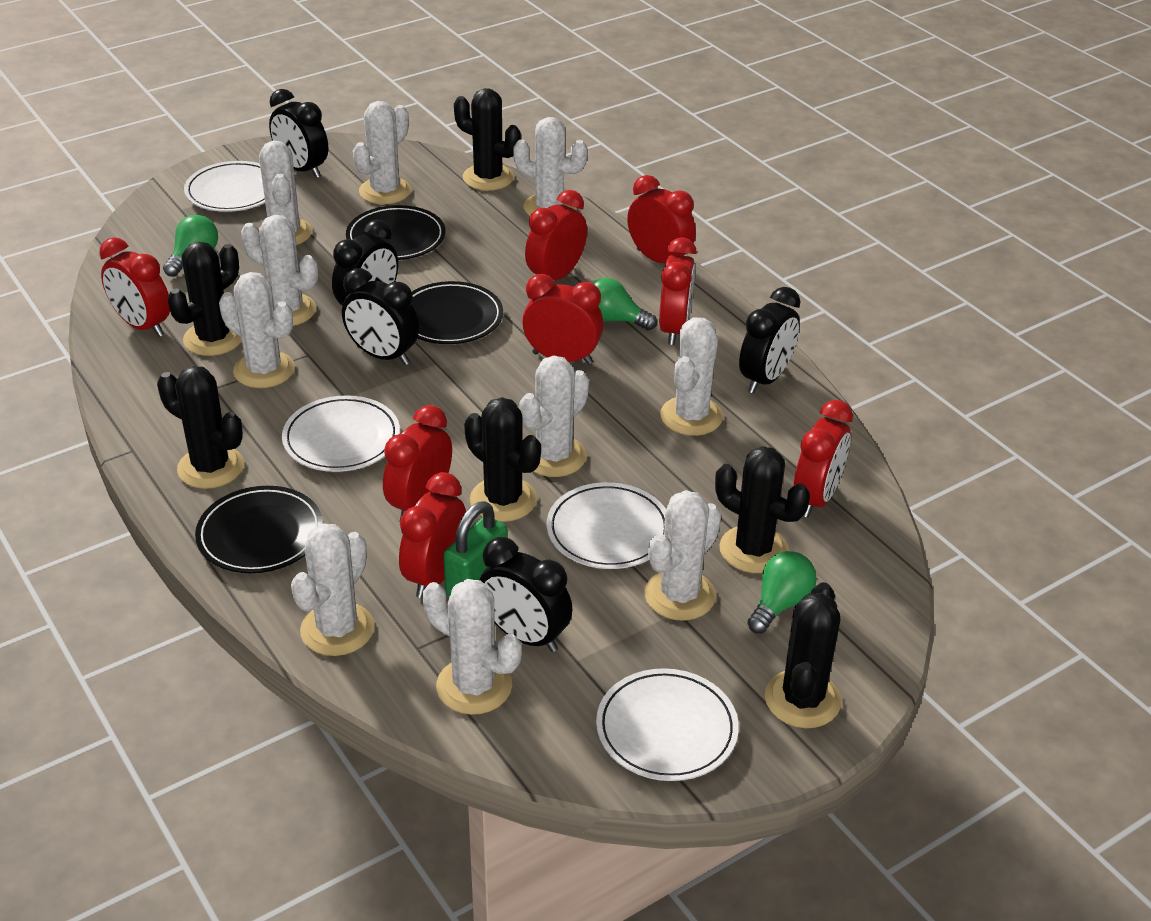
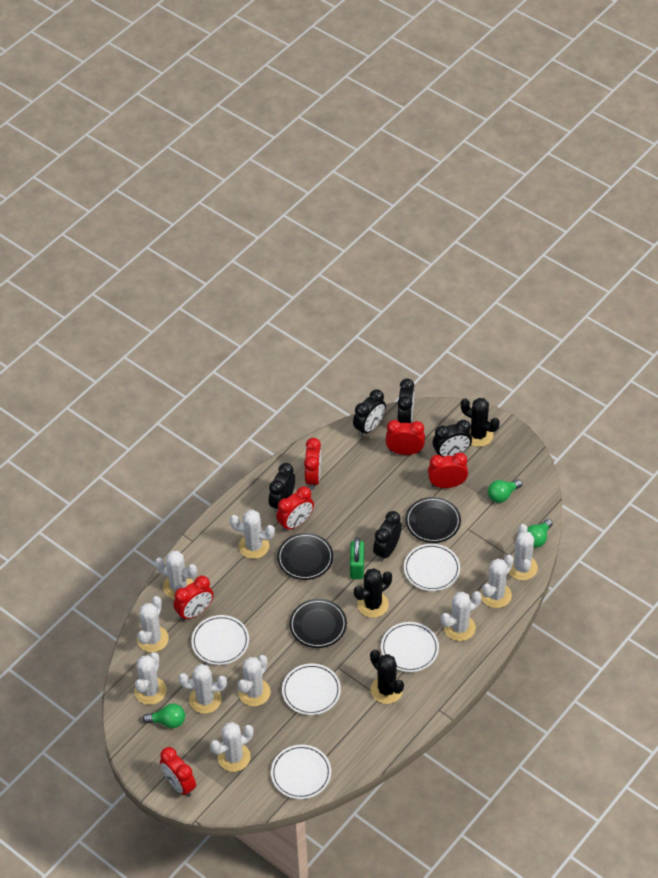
black cactus: 6 -> 3
red clock: 8 -> 6
white plate: 4 -> 5

